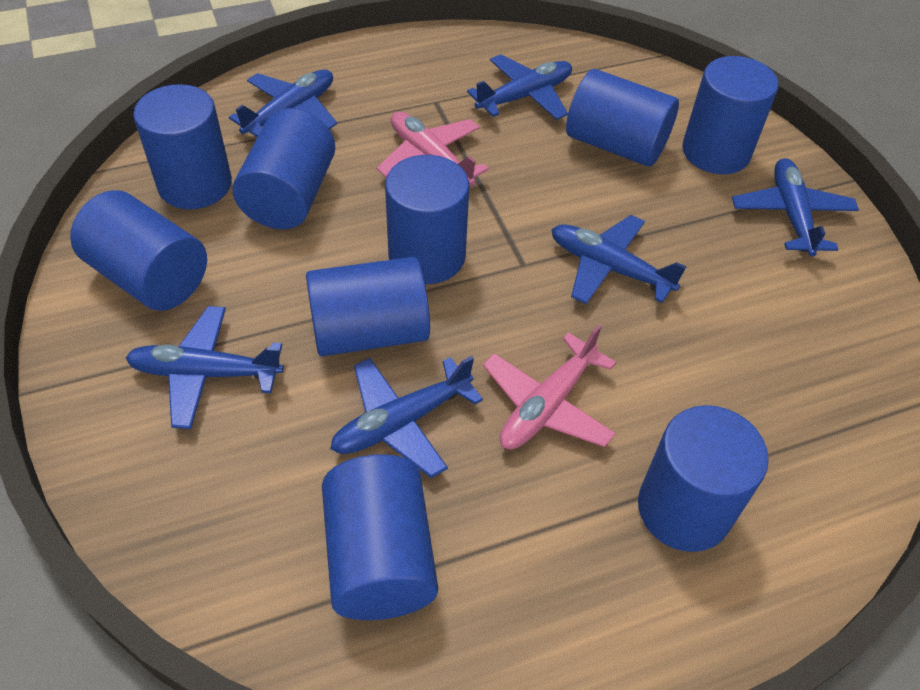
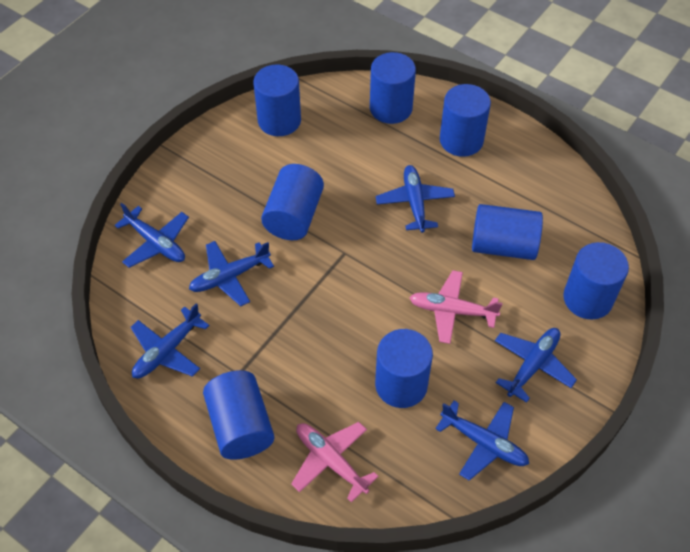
blue cylinder: 9 -> 8

